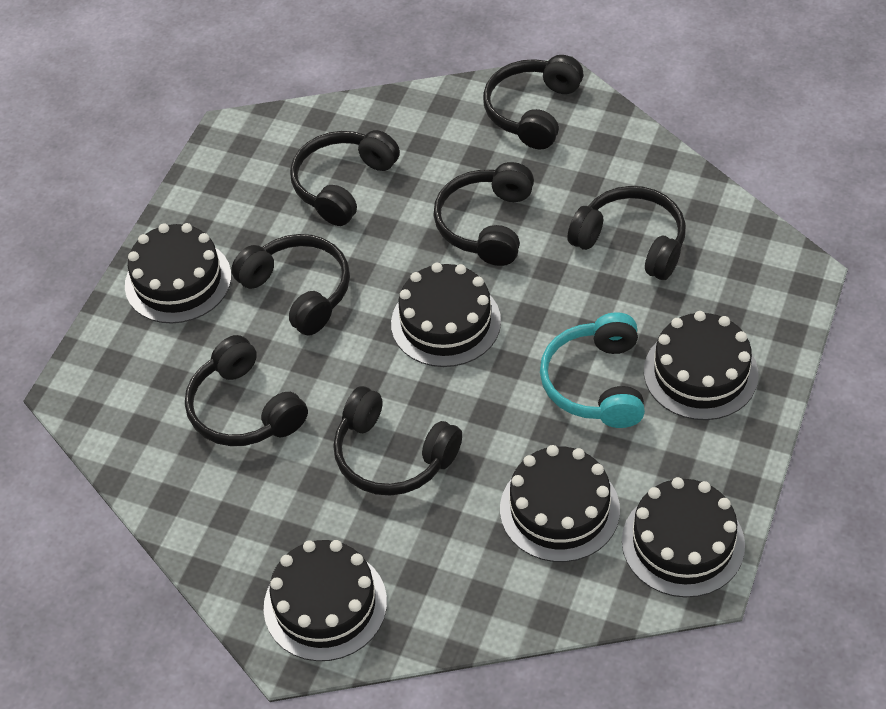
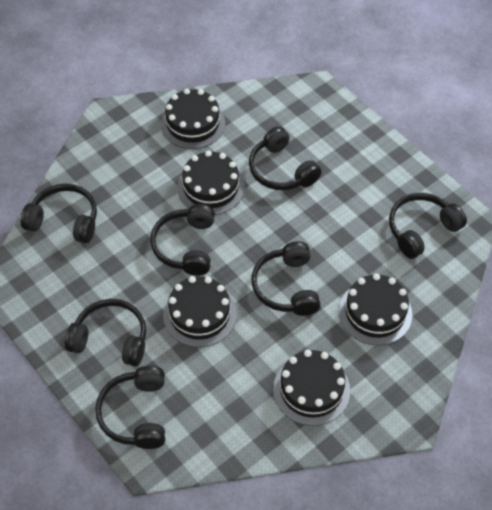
black cake: 6 -> 5
turquoise headphones: 1 -> 0

